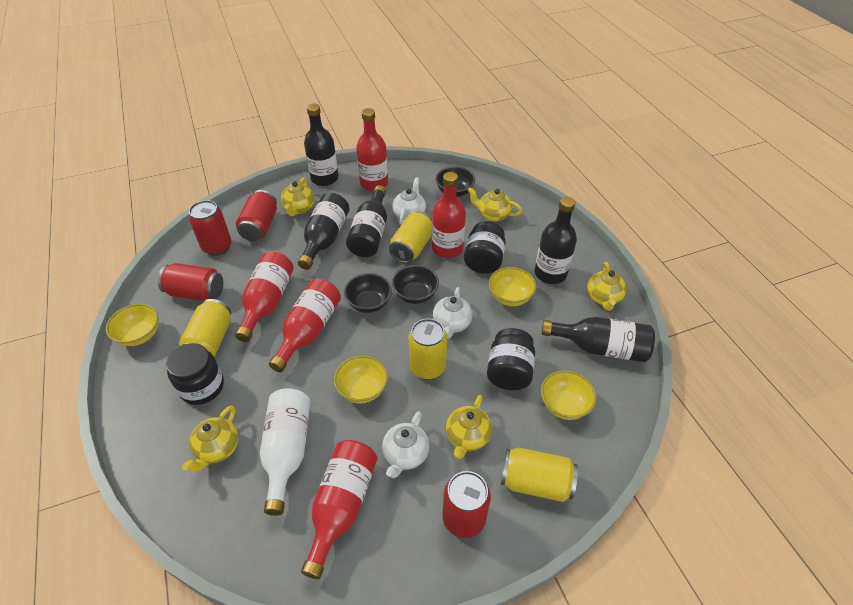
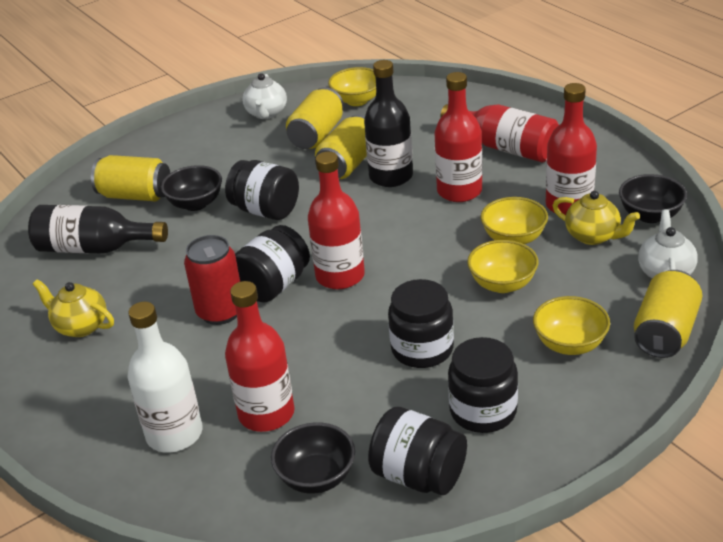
black bottle: 5 -> 2
black jar: 3 -> 5
red can: 4 -> 1
white teapot: 3 -> 2
yellow teapot: 5 -> 2

